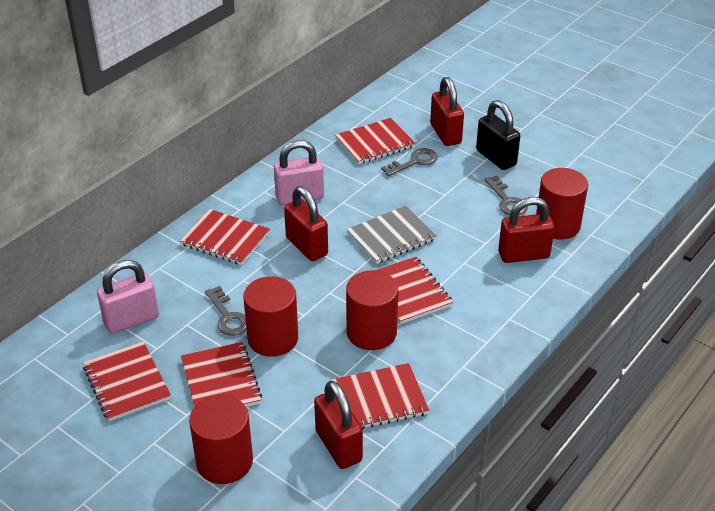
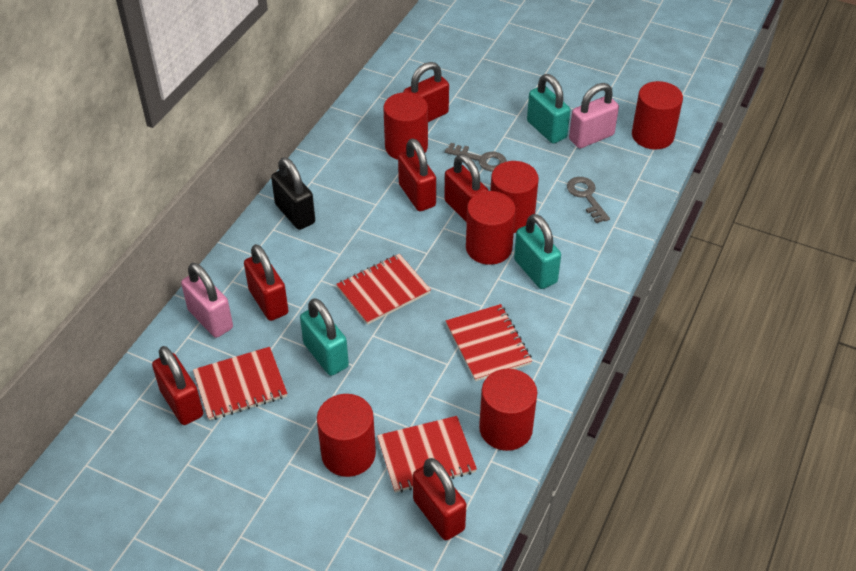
grey key: 3 -> 2
grey notebook: 1 -> 0
red cylinder: 4 -> 6
red notebook: 6 -> 4
red padlock: 4 -> 6
turquoise padlock: 0 -> 3

